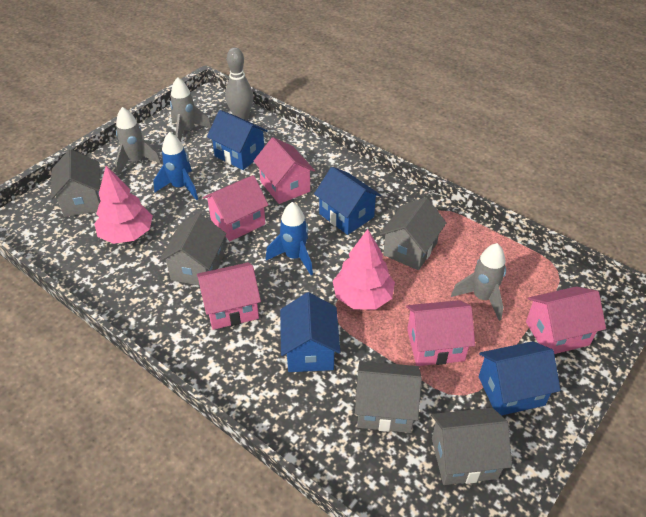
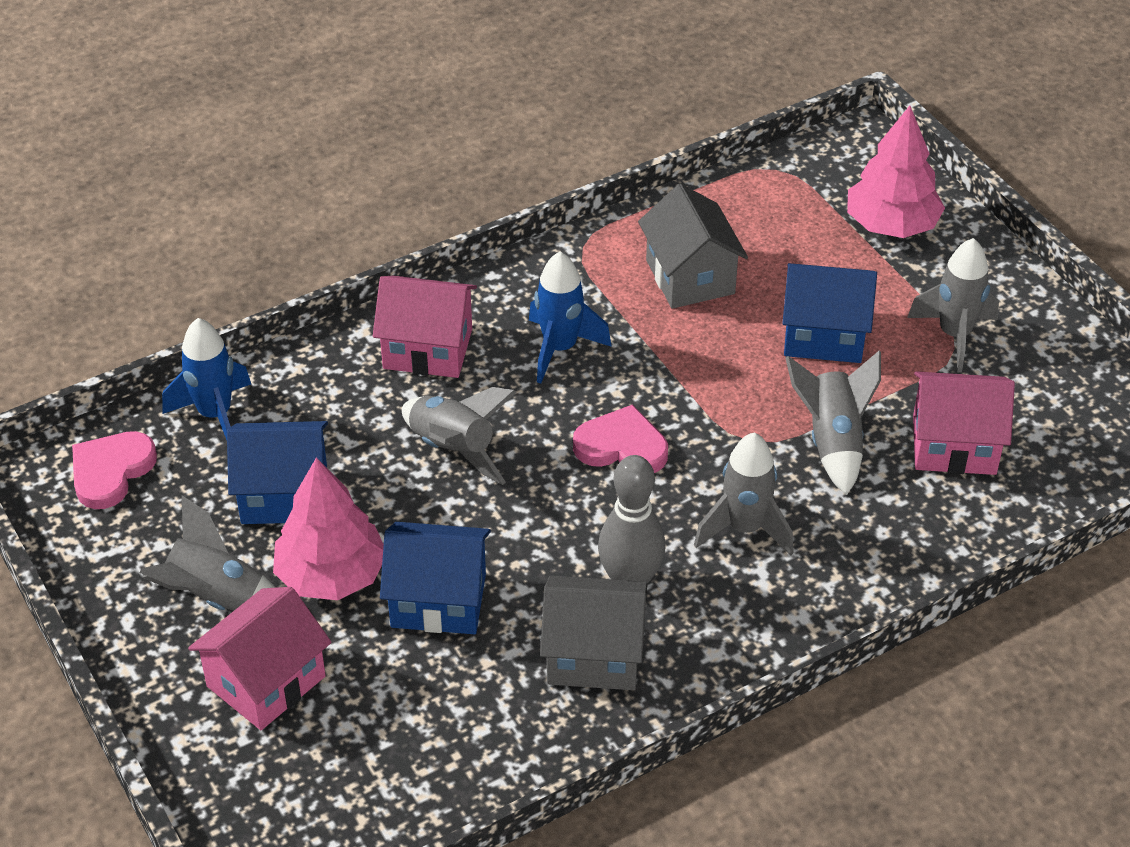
blue house: 4 -> 3
grey house: 5 -> 2
grey rocket: 3 -> 5
pink heart: 0 -> 2
pink house: 5 -> 3

